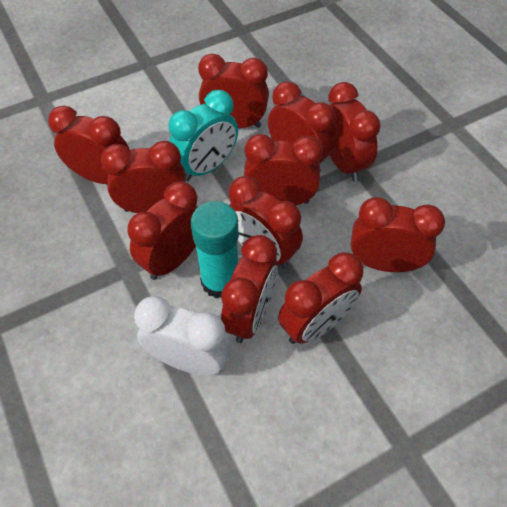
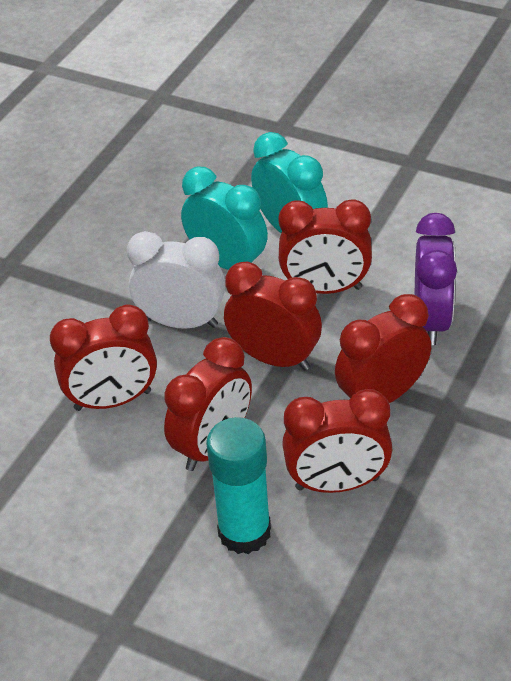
purple clock: 0 -> 1
red clock: 11 -> 6
turquoise clock: 1 -> 2

